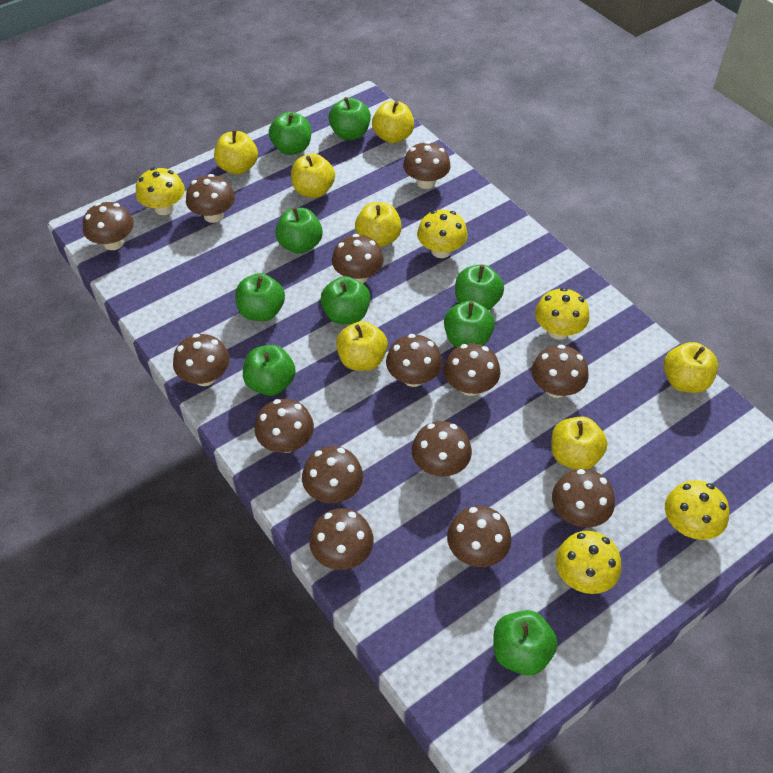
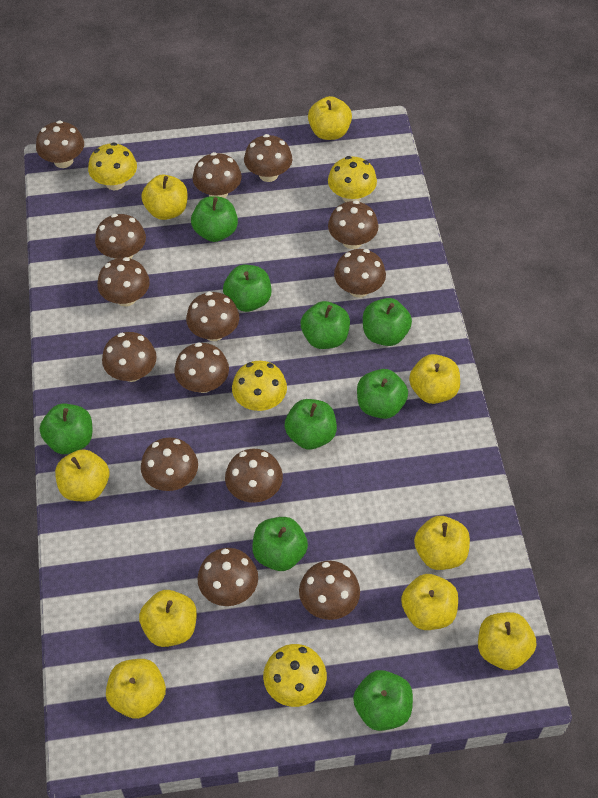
yellow apple: 7 -> 9
yellow mushroom: 5 -> 4

